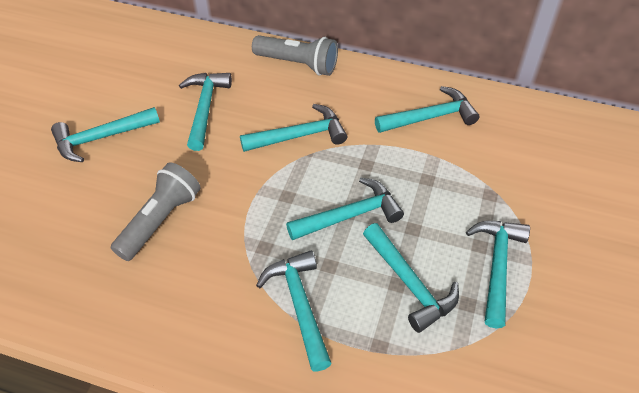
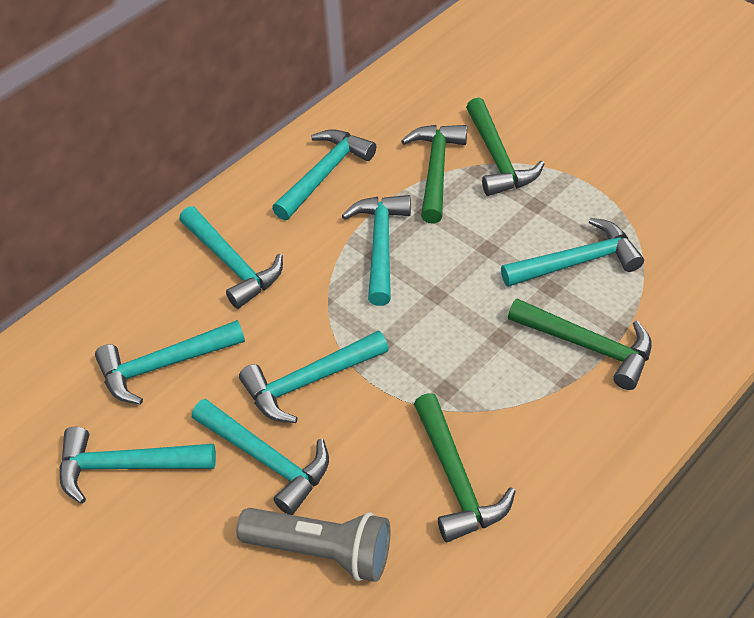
green hammer: 0 -> 4
grey flashlight: 2 -> 1

